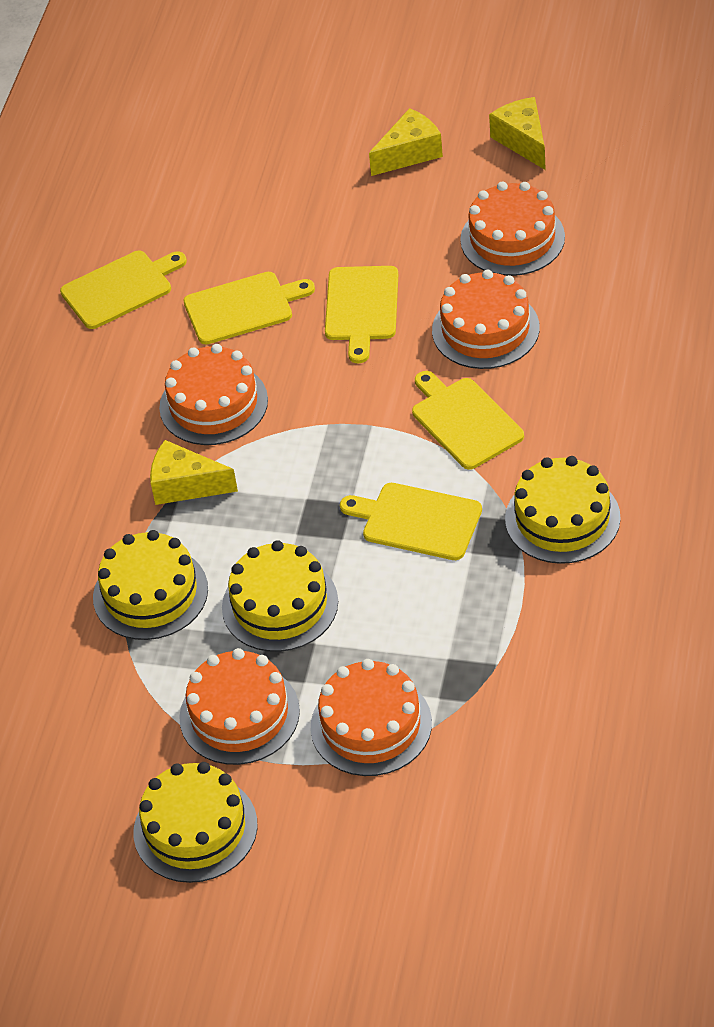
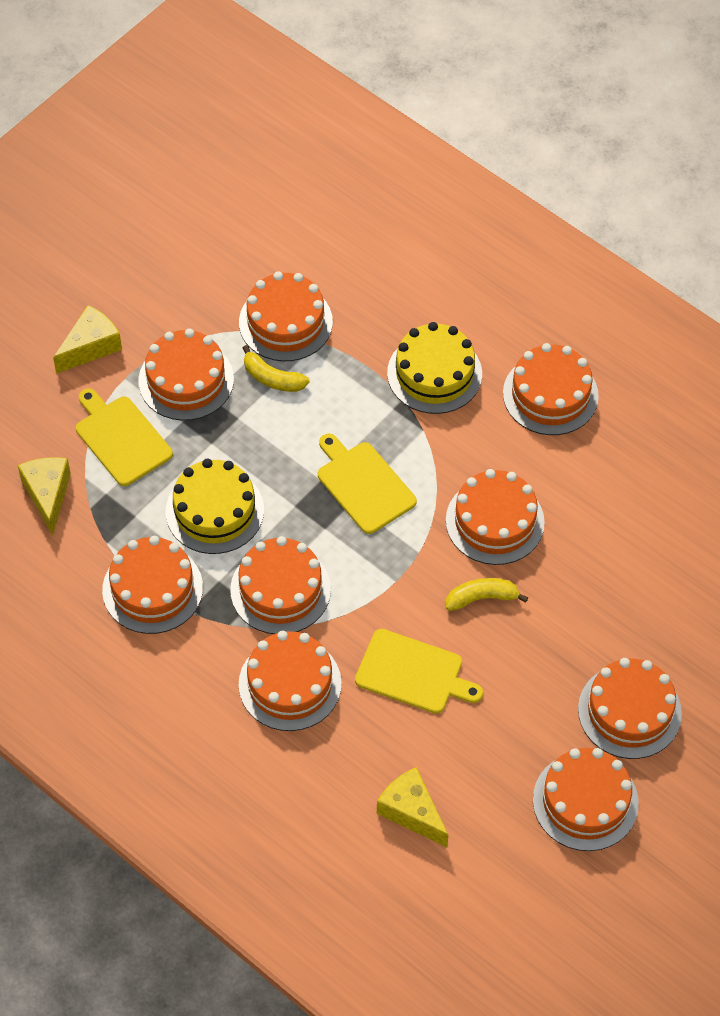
orange cake: 5 -> 9
yellow banana: 0 -> 2
yellow cake: 4 -> 2
yellow cutting board: 5 -> 3

